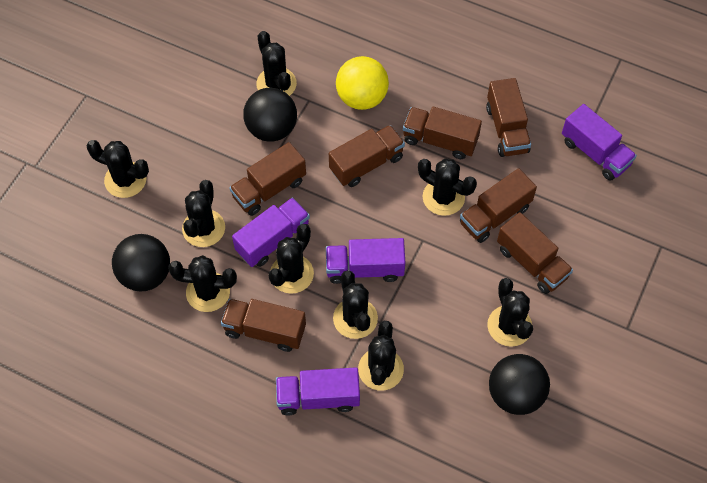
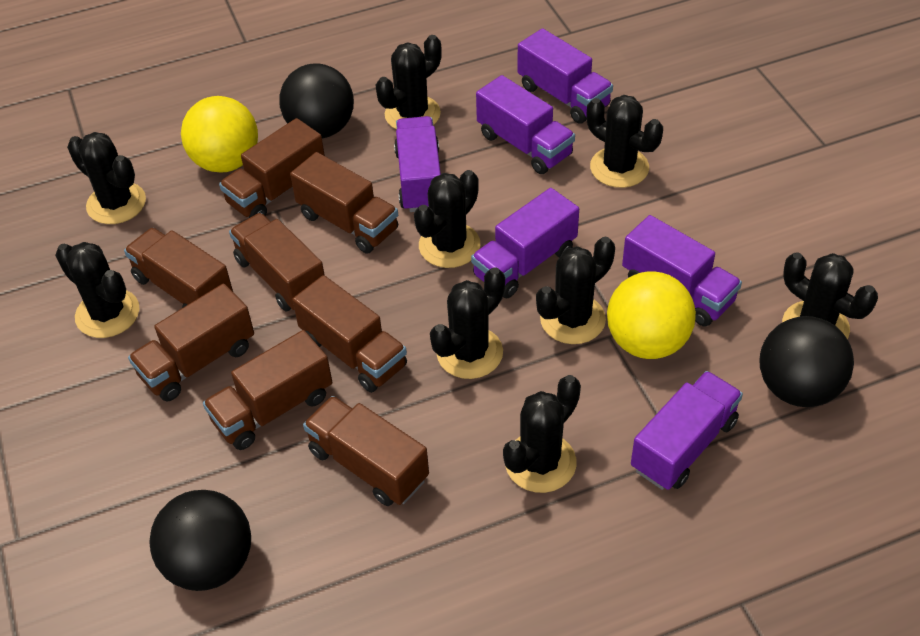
brown truck: 7 -> 8
purple truck: 4 -> 6
yellow ball: 1 -> 2

